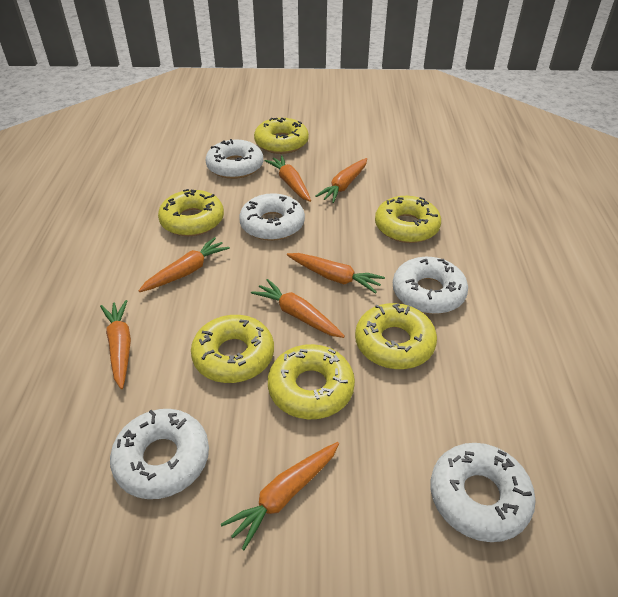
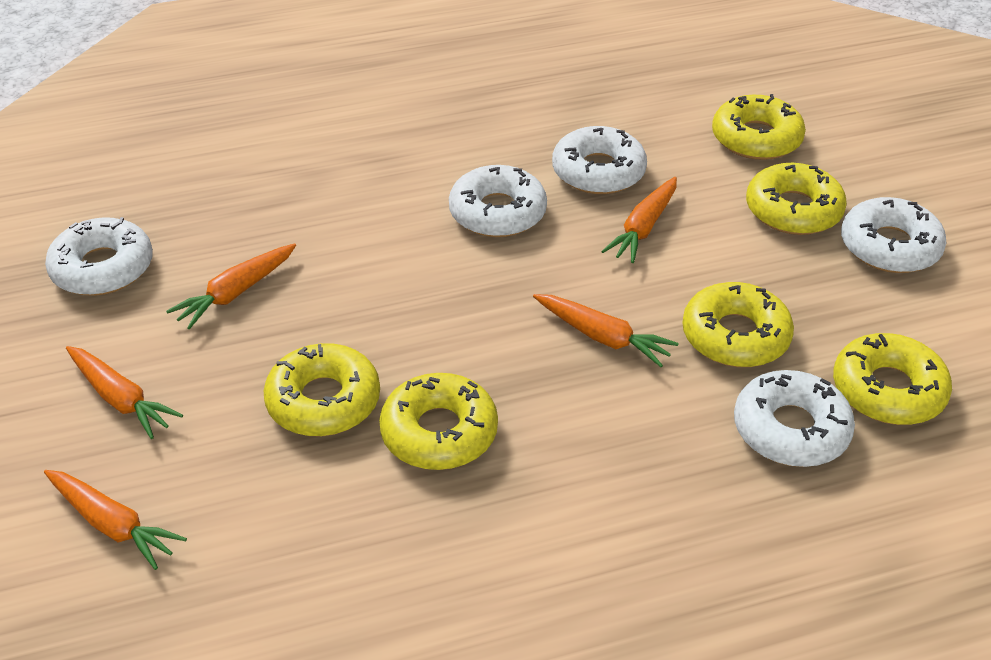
orange carrot: 7 -> 5

